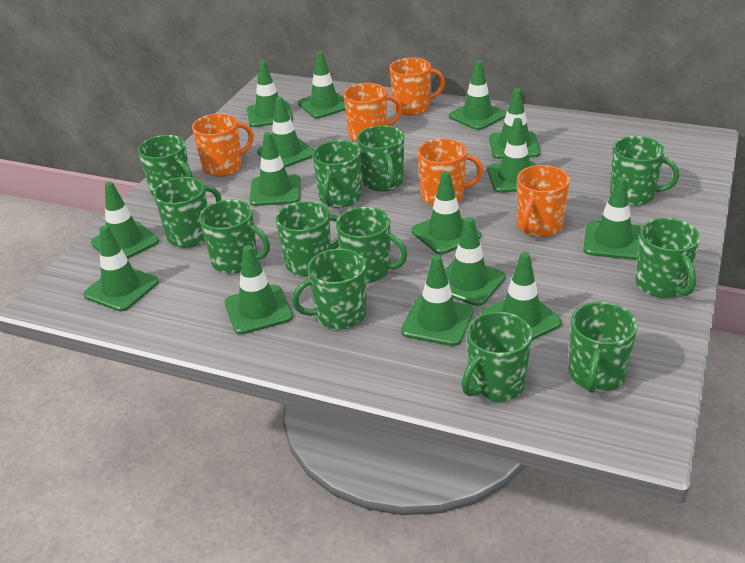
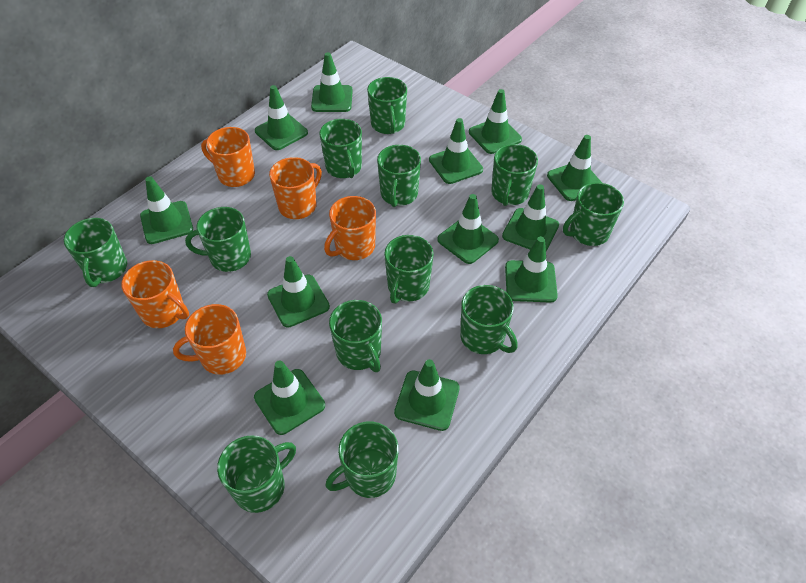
green traffic cone: 15 -> 12

